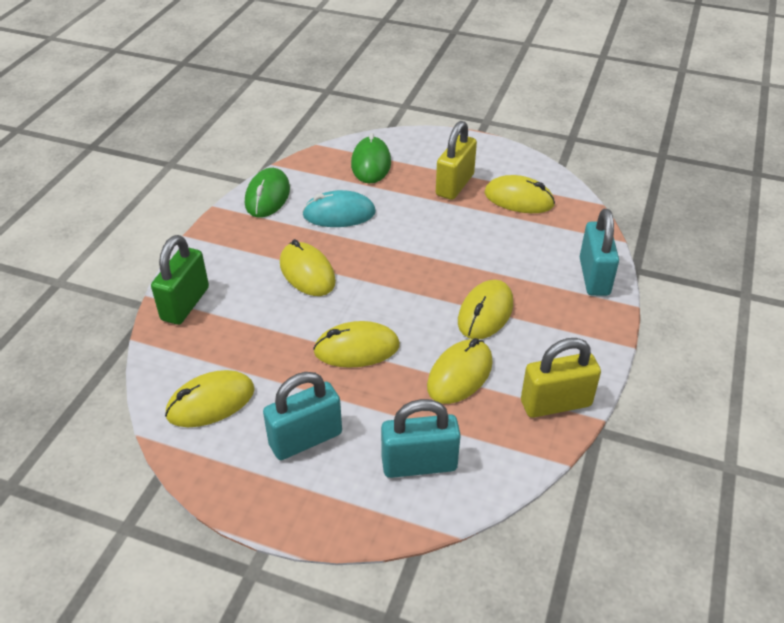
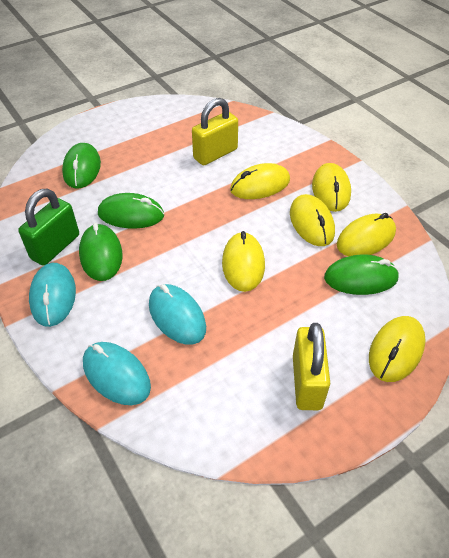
green mouse: 2 -> 4
turquoise mouse: 1 -> 3
turquoise padlock: 3 -> 0

